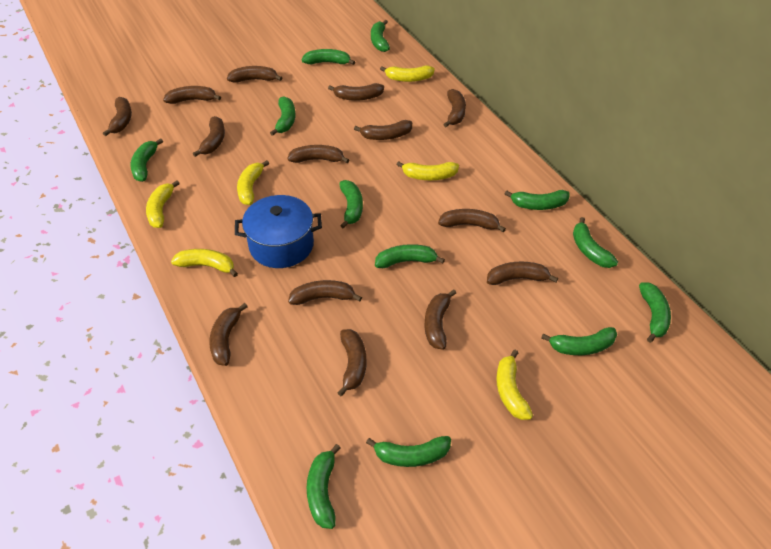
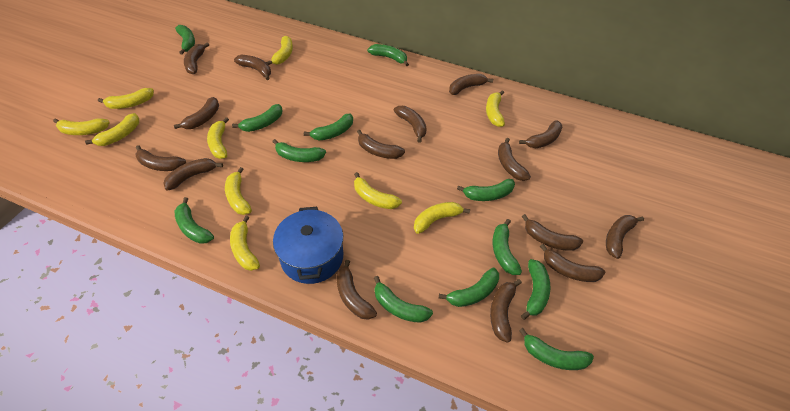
brown banana: 14 -> 15
yellow banana: 6 -> 10

